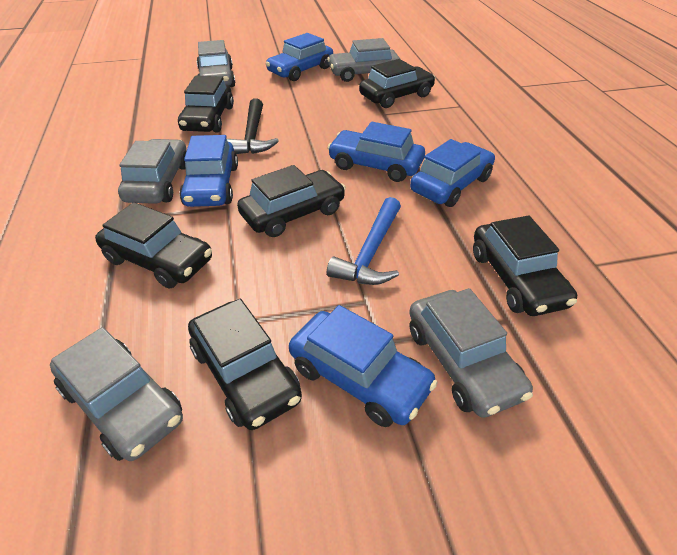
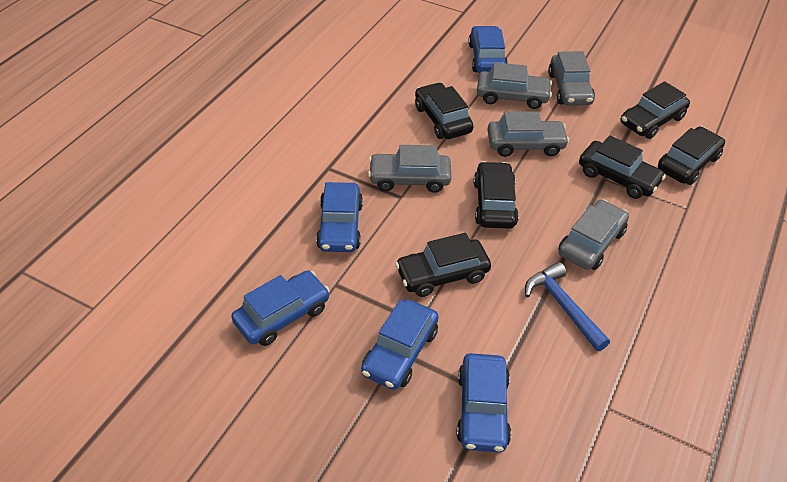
black hammer: 1 -> 0

